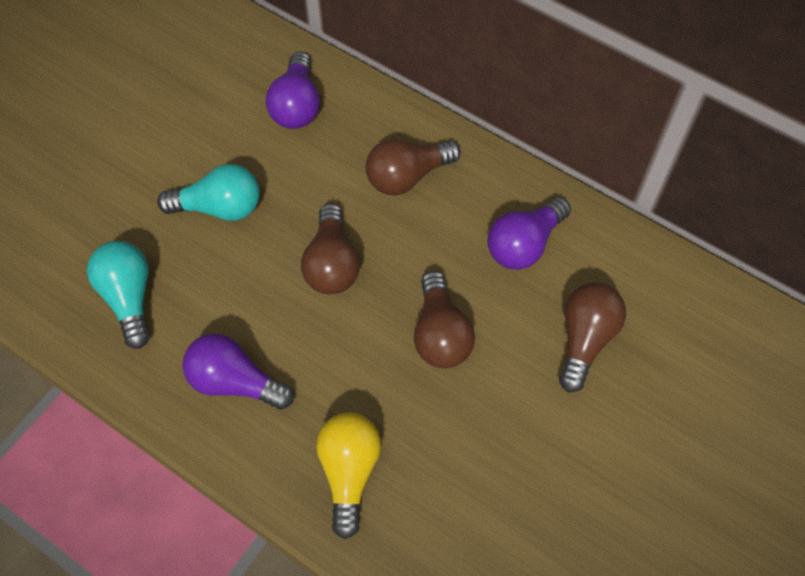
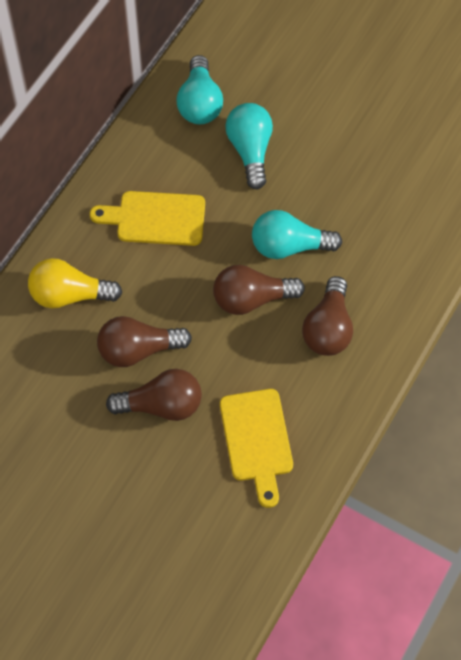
purple light bulb: 3 -> 0
turquoise light bulb: 2 -> 3
yellow cutting board: 0 -> 2

